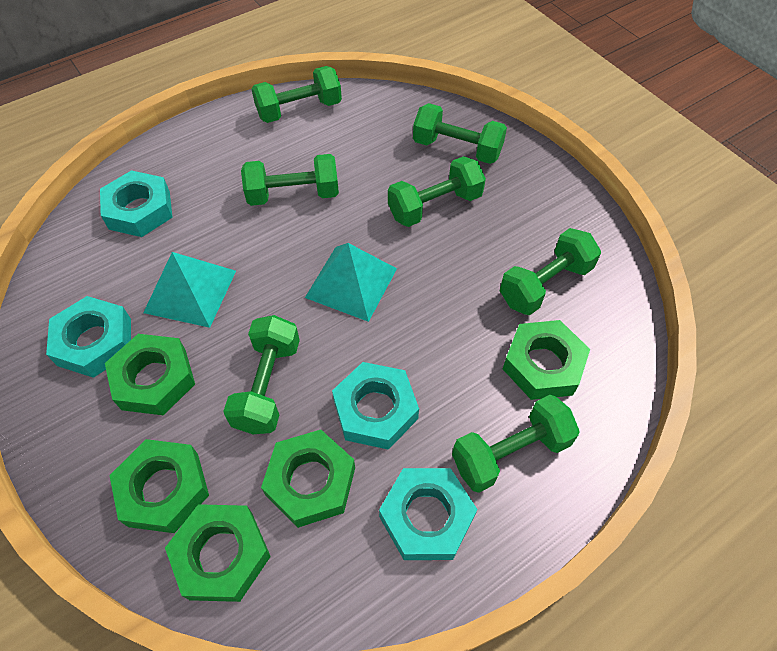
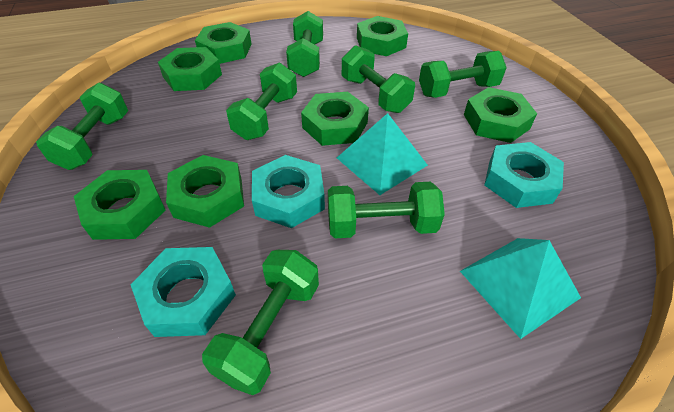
green nut: 5 -> 7
turquoise nut: 4 -> 3

